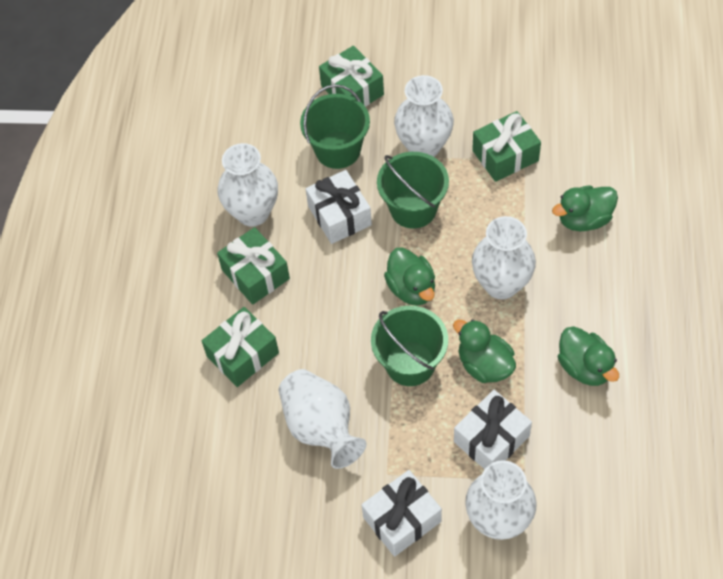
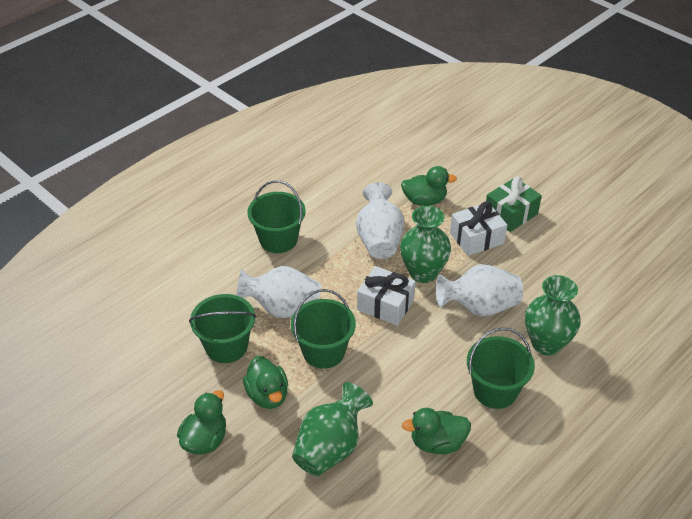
green bucket: 3 -> 4
green gift: 4 -> 1
green vase: 0 -> 3
white gift: 3 -> 2
white vase: 5 -> 3

